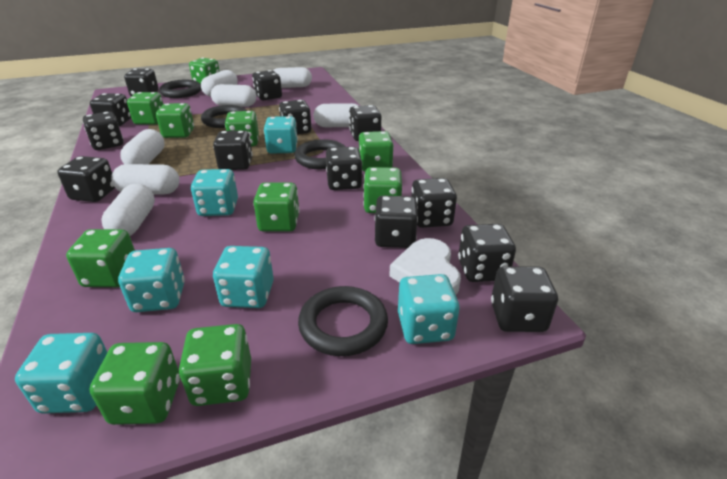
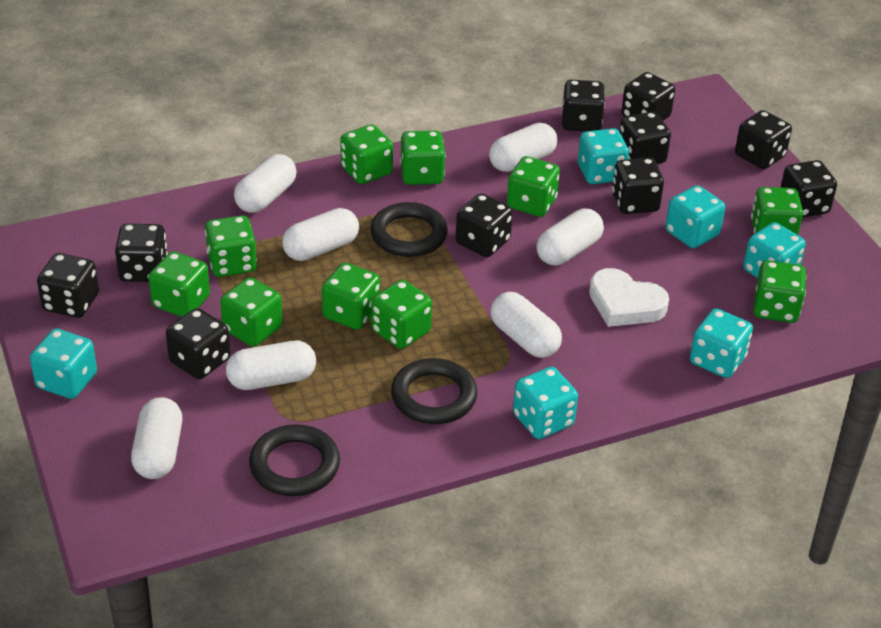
black dice: 13 -> 10
black ring: 4 -> 3

